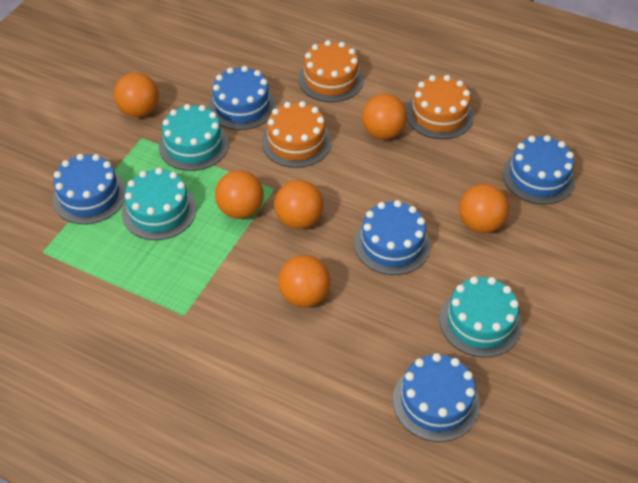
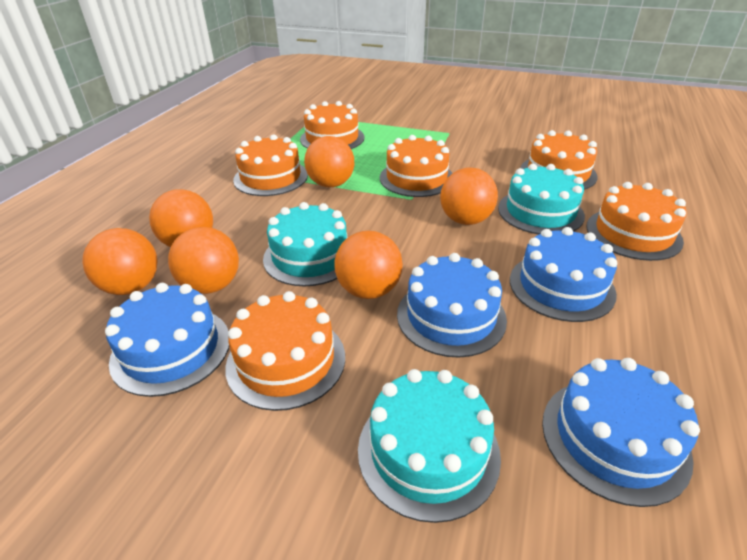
blue cake: 5 -> 4
orange cake: 3 -> 6

